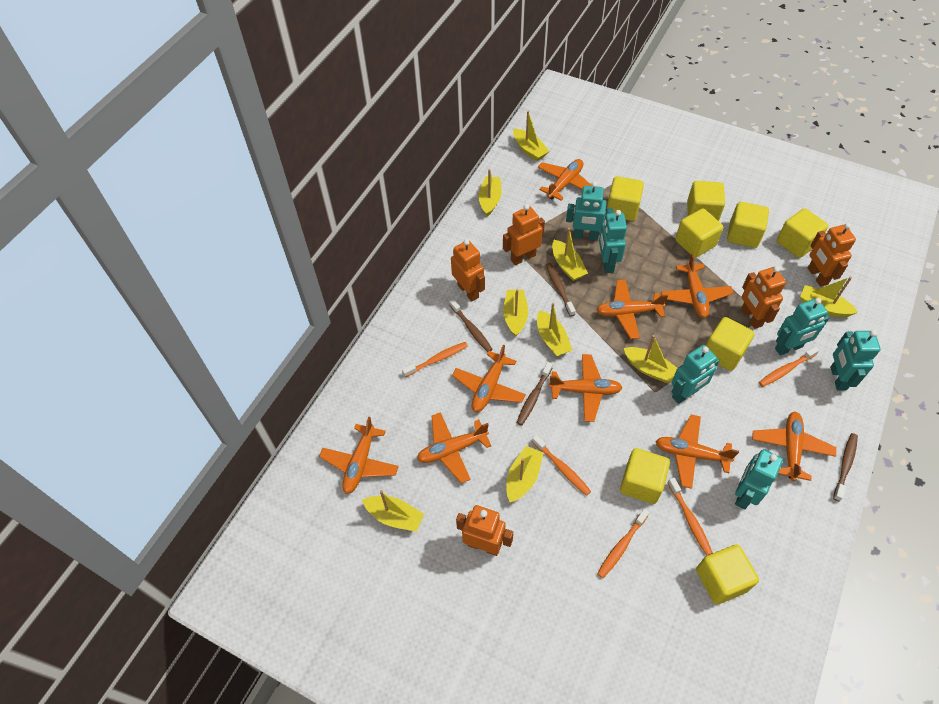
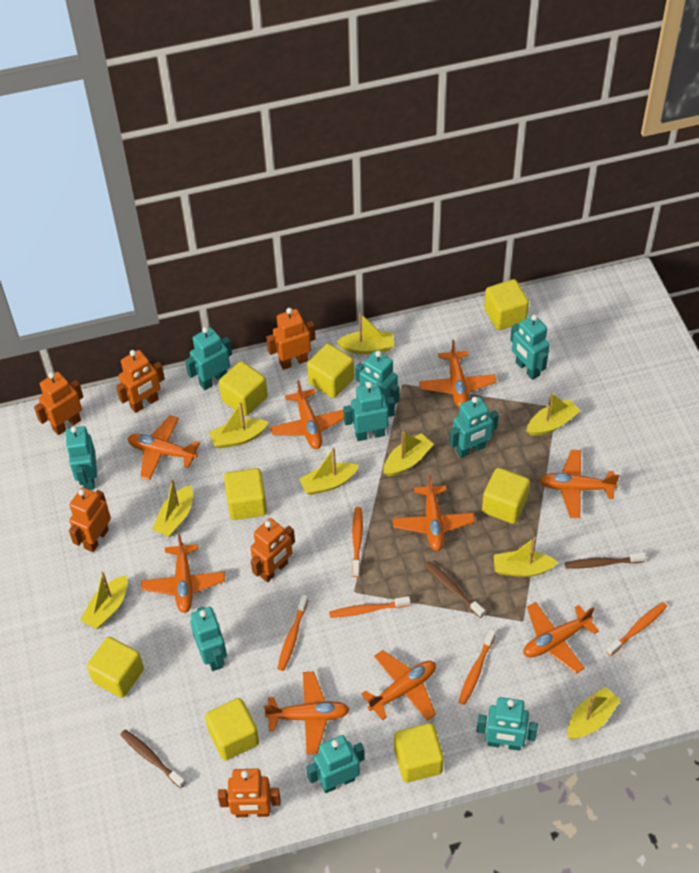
brown toothbrush: 4 -> 3
orange robot: 5 -> 6
turquoise robot: 6 -> 9

